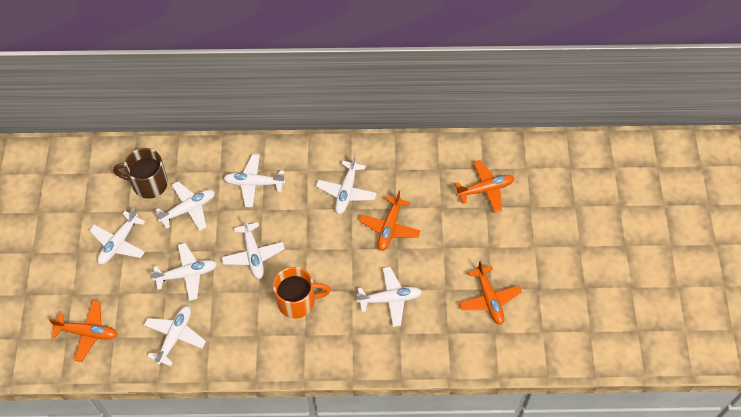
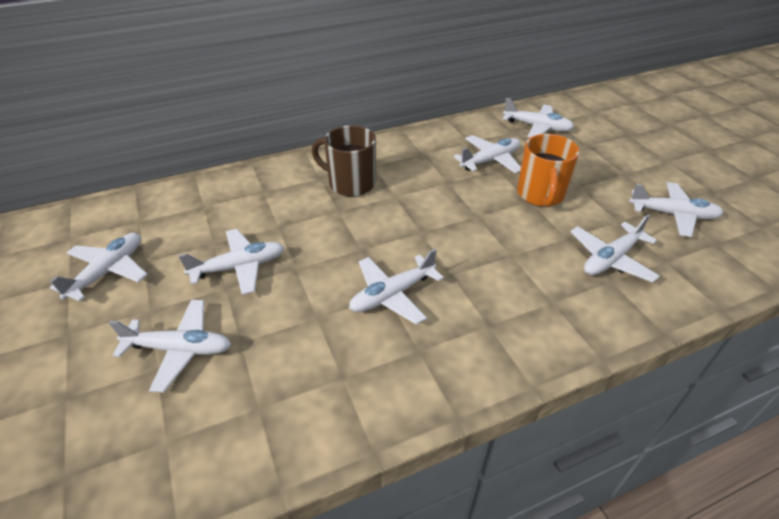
orange plane: 4 -> 0

